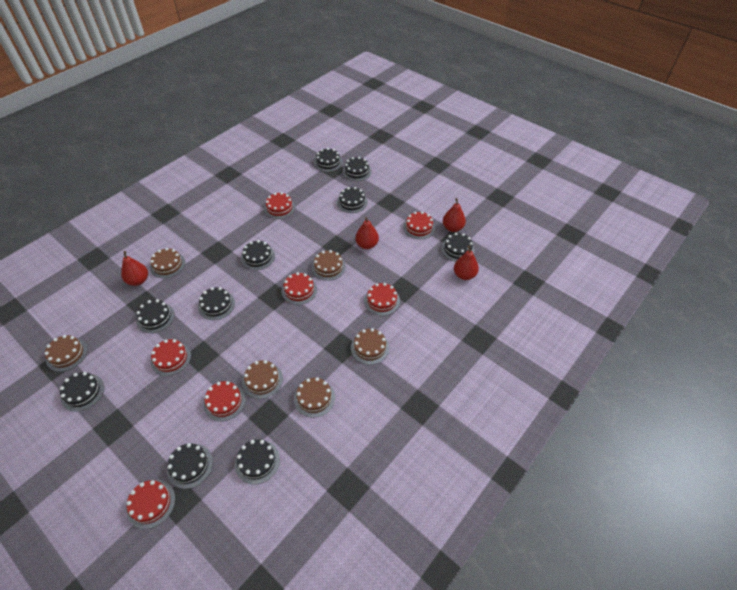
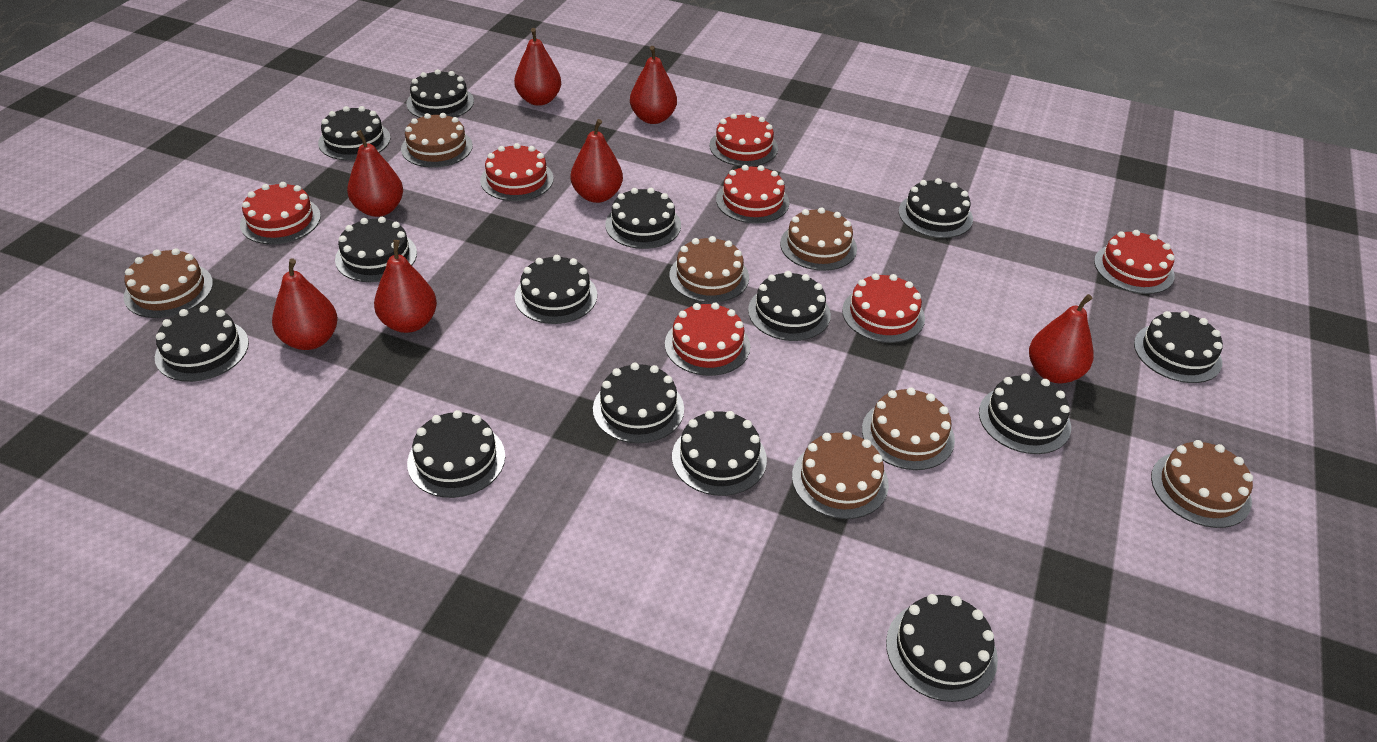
black cake: 10 -> 14
brown cake: 6 -> 7
red pear: 4 -> 7

